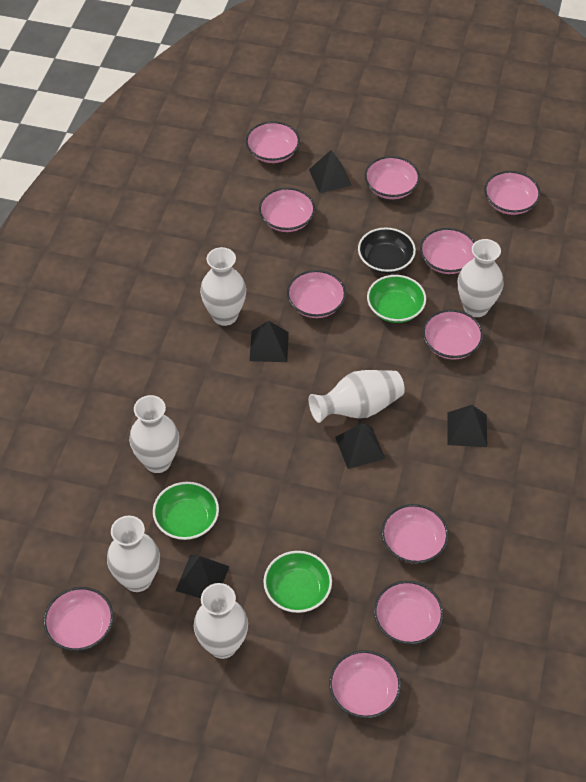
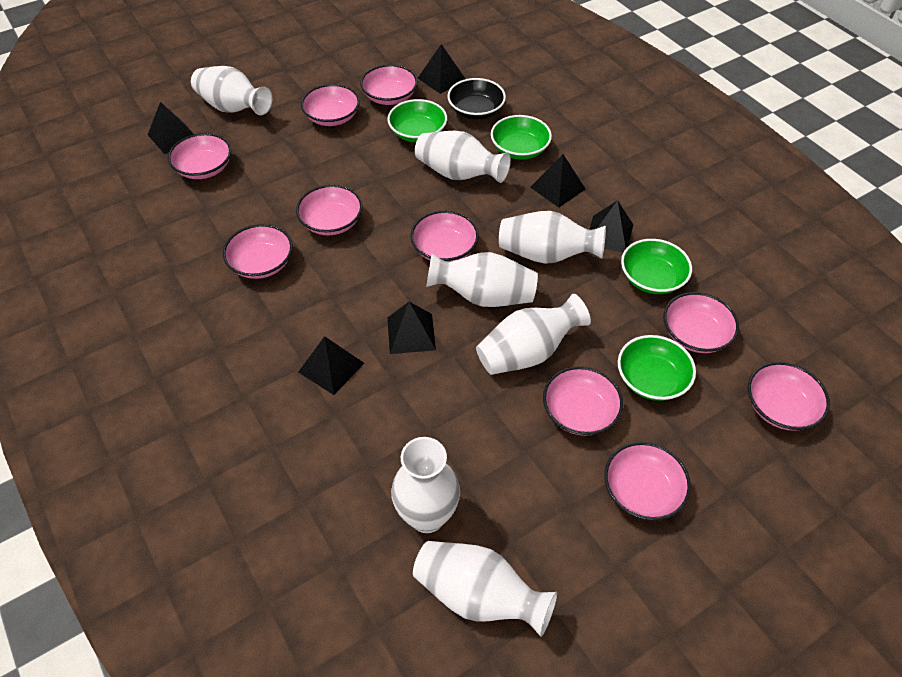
black pyramid: 5 -> 6
green bowl: 3 -> 4
pink bowl: 11 -> 10
white vase: 6 -> 7

